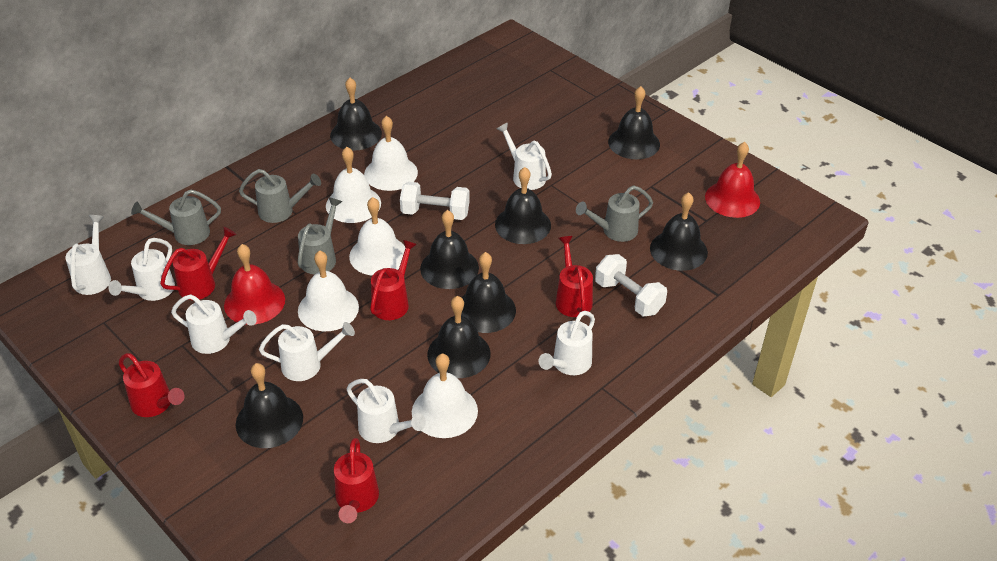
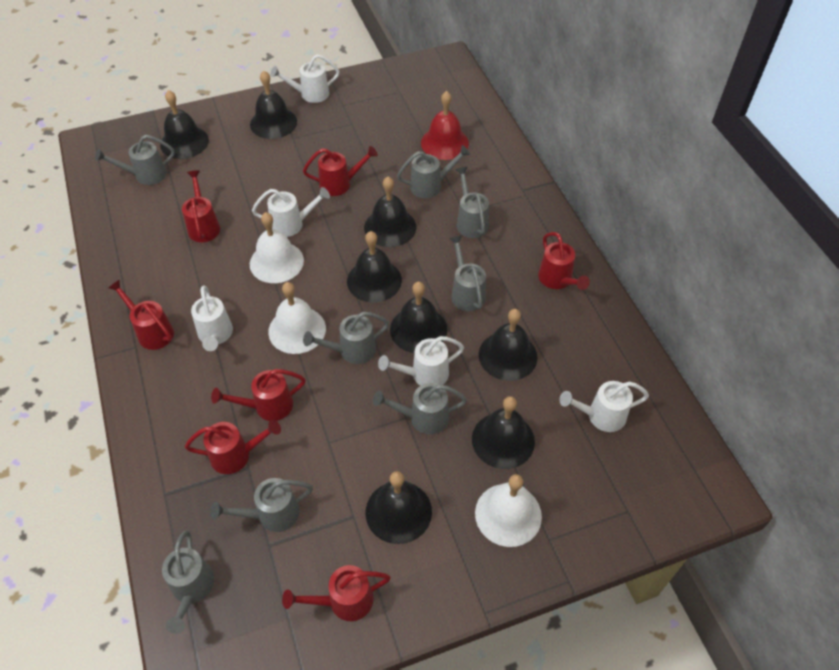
grey watering can: 4 -> 8
red bell: 2 -> 1
red watering can: 5 -> 7
white bell: 5 -> 3
white dumbbell: 2 -> 0
white watering can: 7 -> 5

